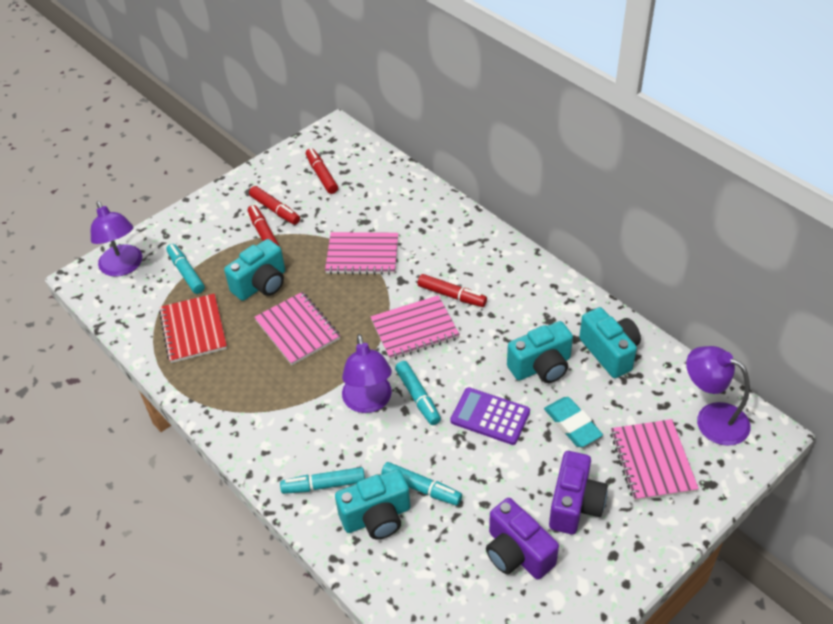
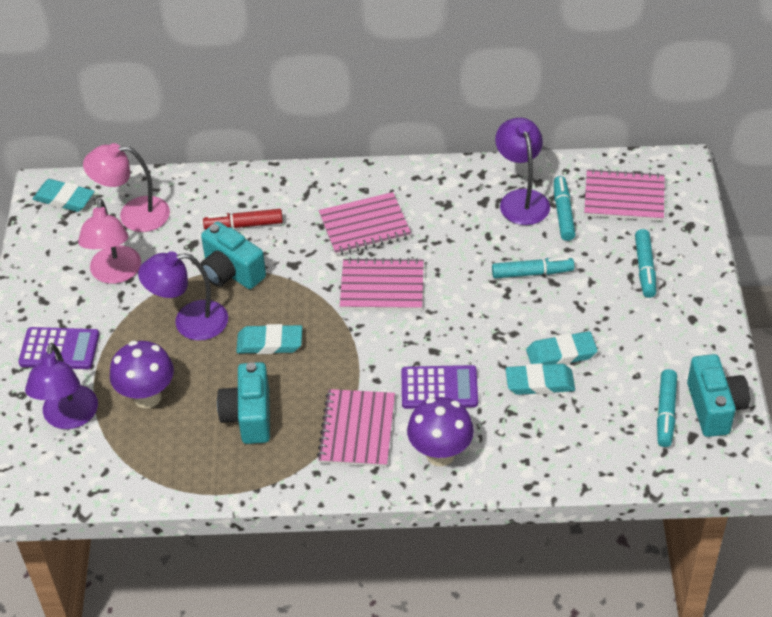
pink lamp: 0 -> 2
purple calculator: 1 -> 2
purple camera: 2 -> 0
purple mushroom: 0 -> 2
red marker: 4 -> 1
red notebook: 1 -> 0
turquoise camera: 4 -> 3
turquoise eraser: 1 -> 4

